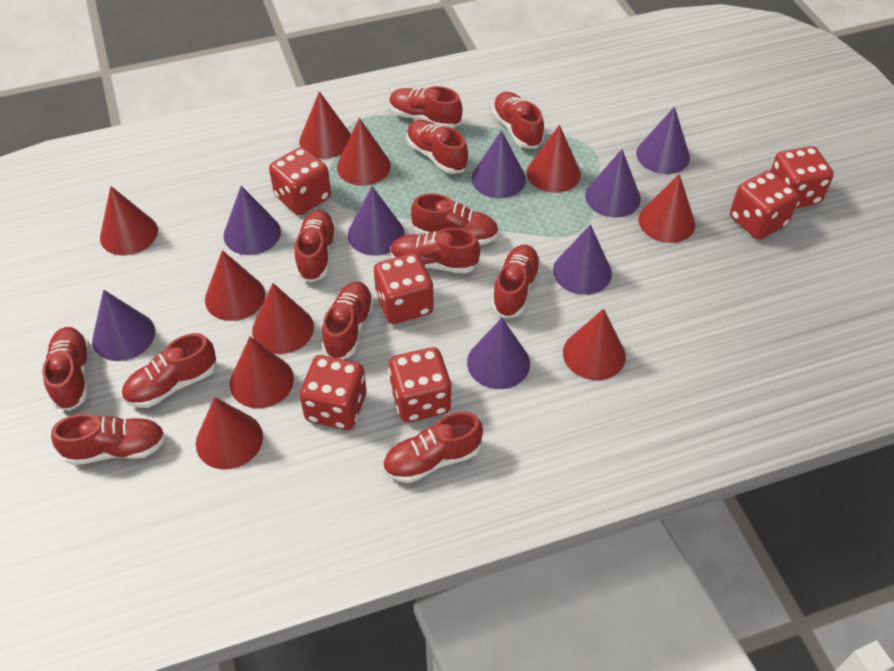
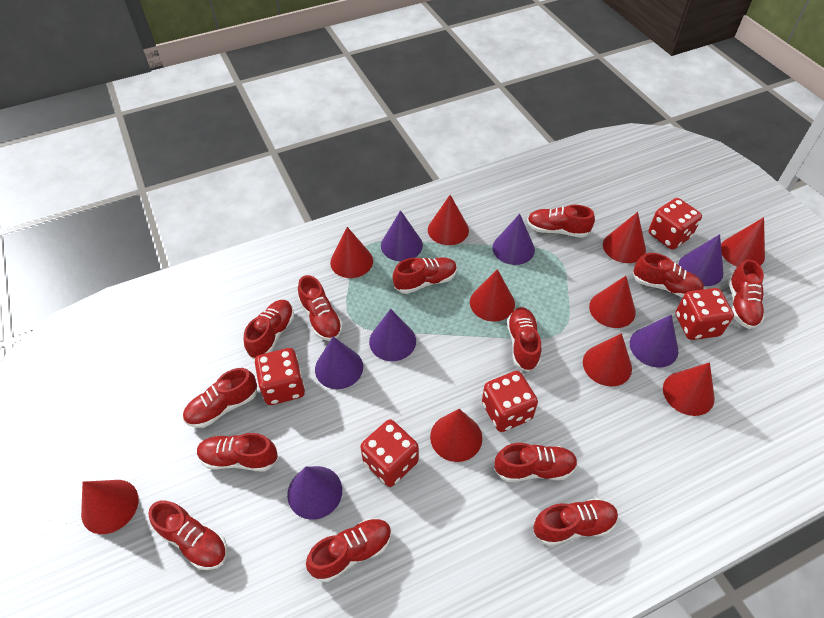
purple cone: 8 -> 7
red dice: 6 -> 5
red shoe: 12 -> 13

